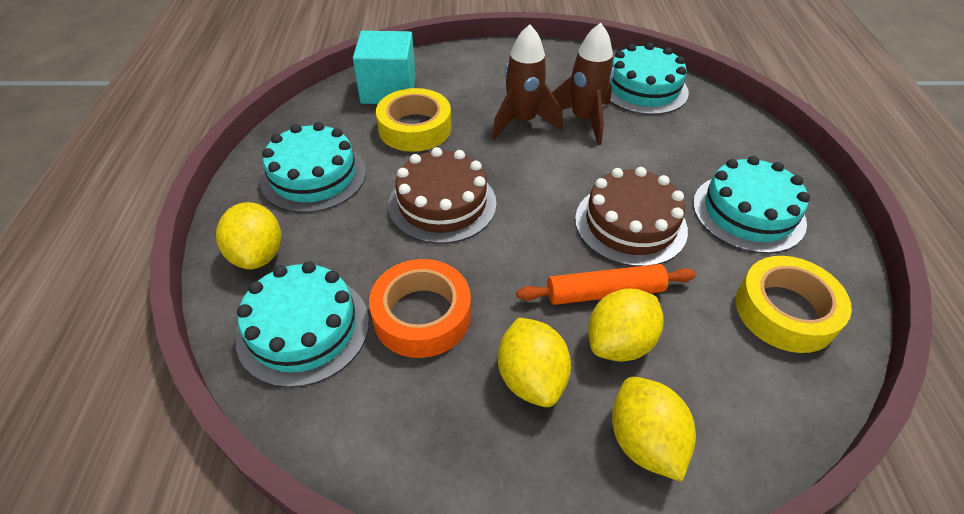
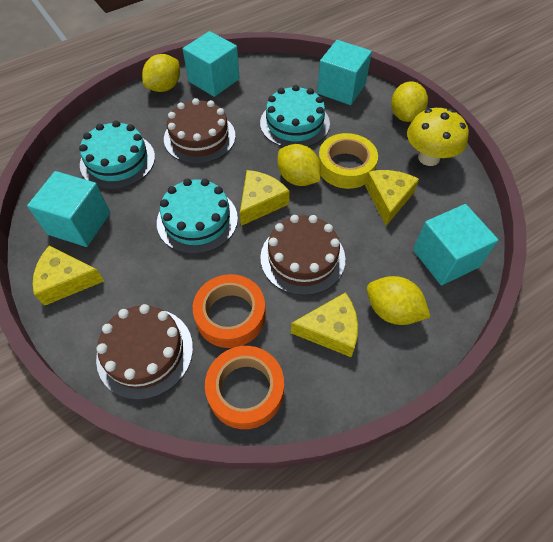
brown cake: 2 -> 3
brown rocket: 2 -> 0
orange rolling pin: 1 -> 0
orange tape: 1 -> 2
turquoise cake: 4 -> 3
turquoise cube: 1 -> 4
yellow cheese: 0 -> 4
yellow mushroom: 0 -> 1
yellow tape: 2 -> 1

